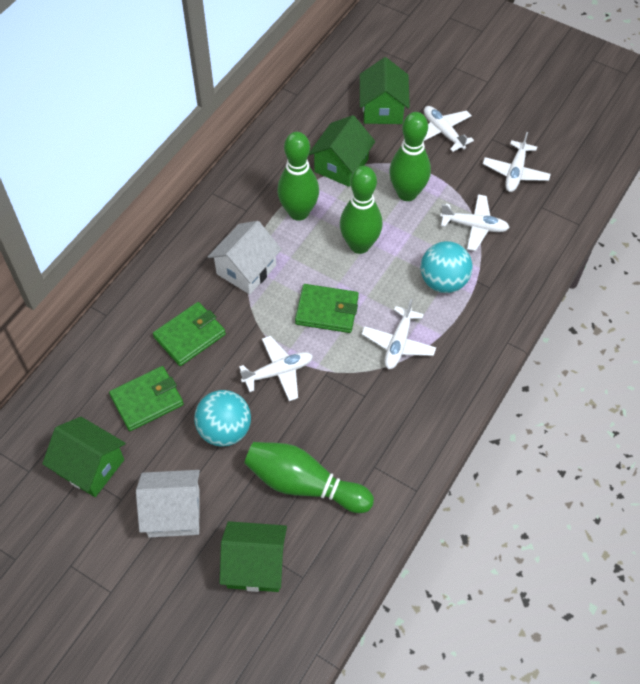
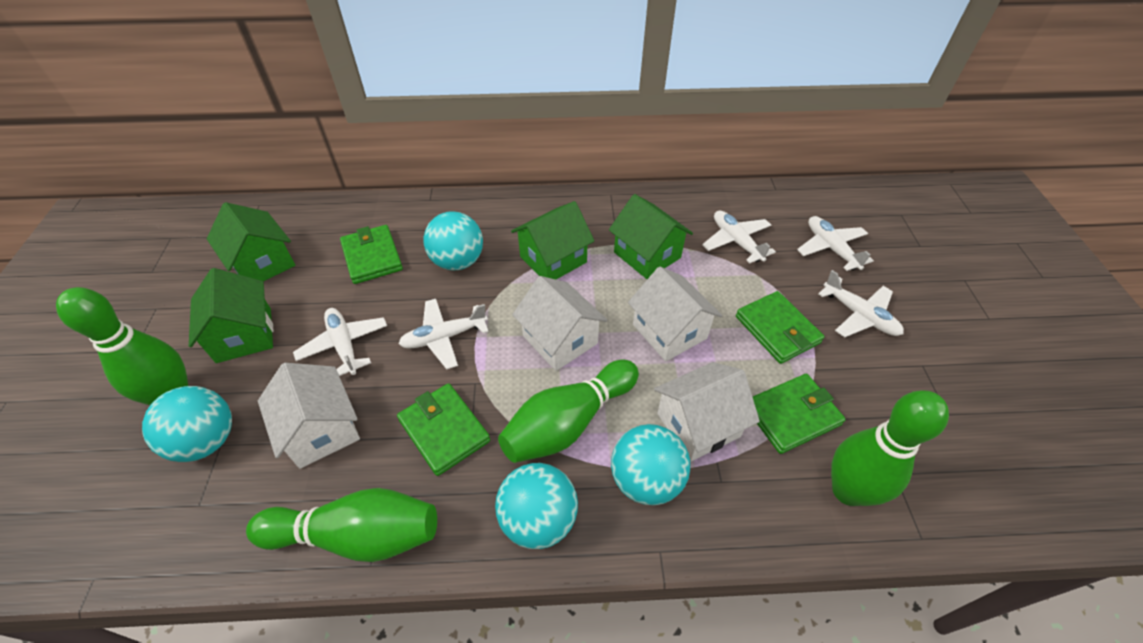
green wallet: 3 -> 4
turquoise ball: 2 -> 4
white house: 2 -> 4

